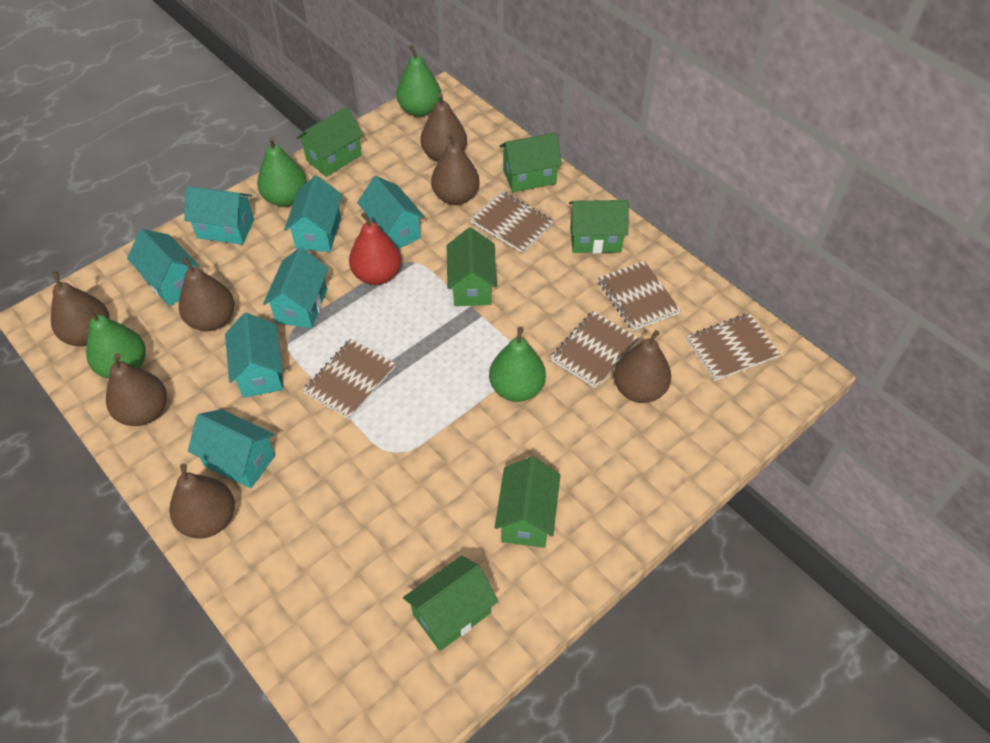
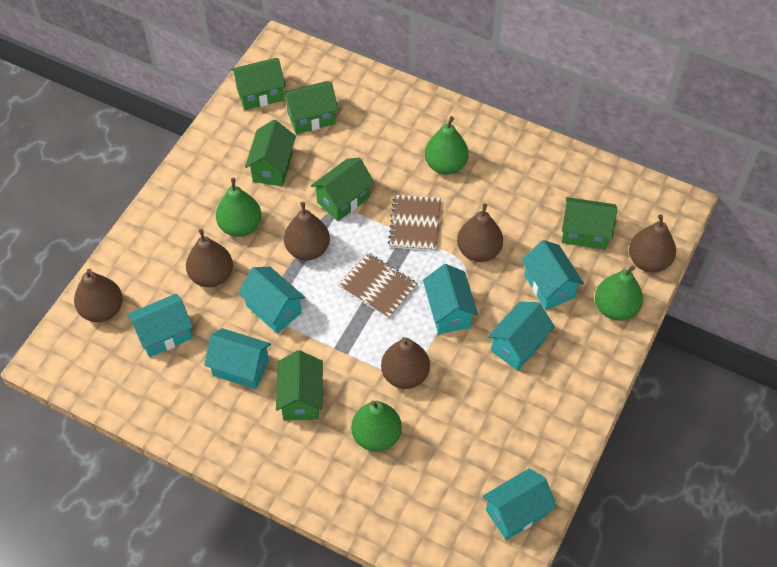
brown notebook: 5 -> 2
brown pear: 7 -> 6
red pear: 1 -> 0

